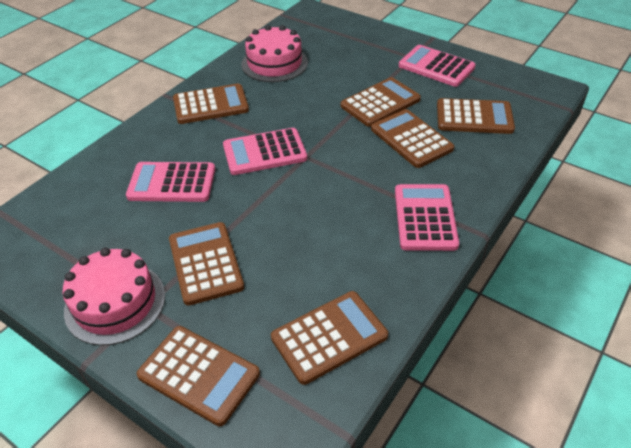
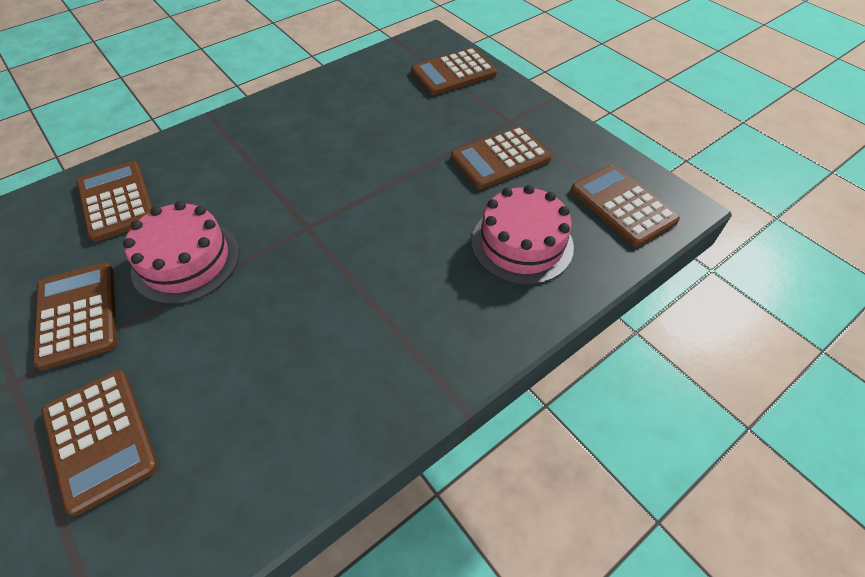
brown calculator: 7 -> 6
pink calculator: 4 -> 0

